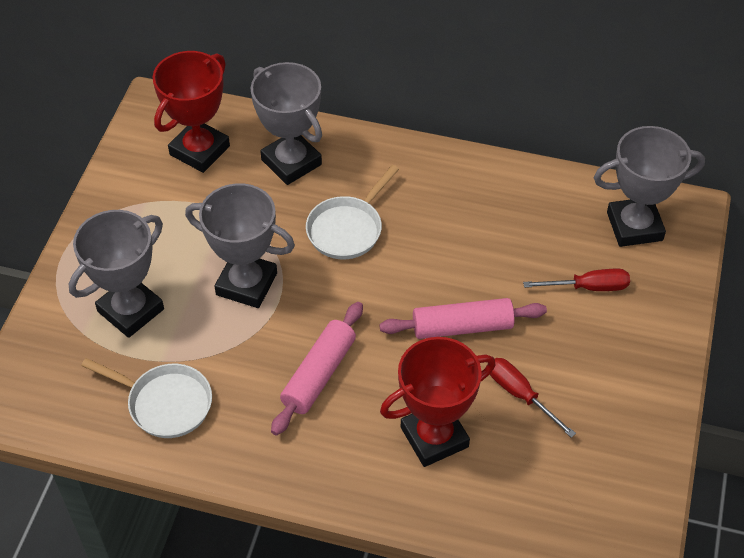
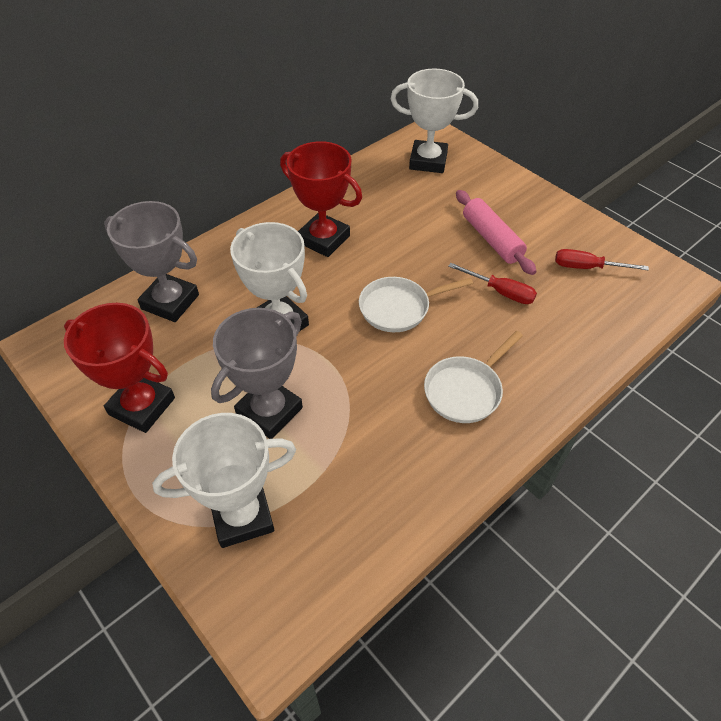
grey trophy: 4 -> 2
pink rolling pin: 2 -> 1
white trophy: 0 -> 3

